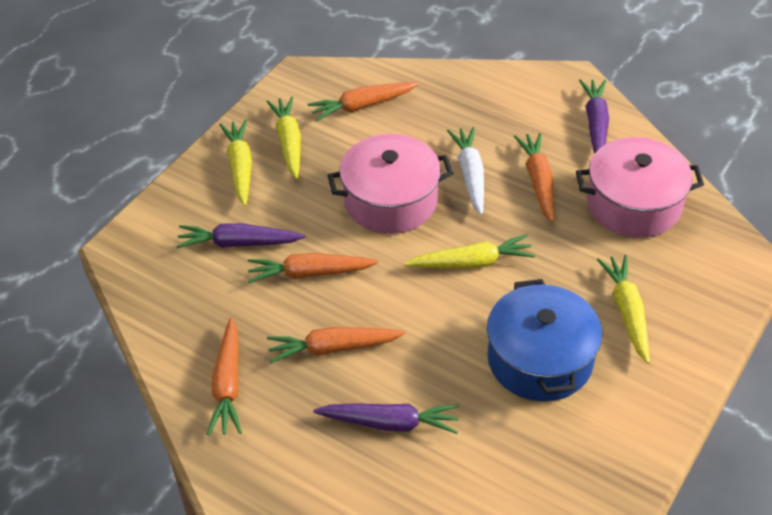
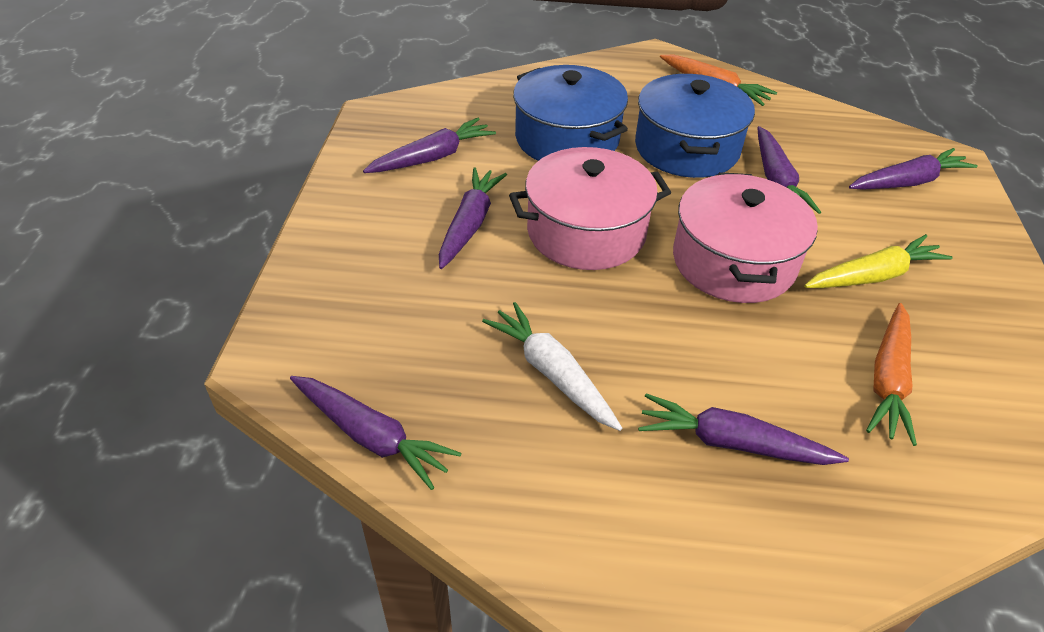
blue pot: 1 -> 2
orange carrot: 5 -> 2
purple carrot: 3 -> 6
yellow carrot: 4 -> 1

